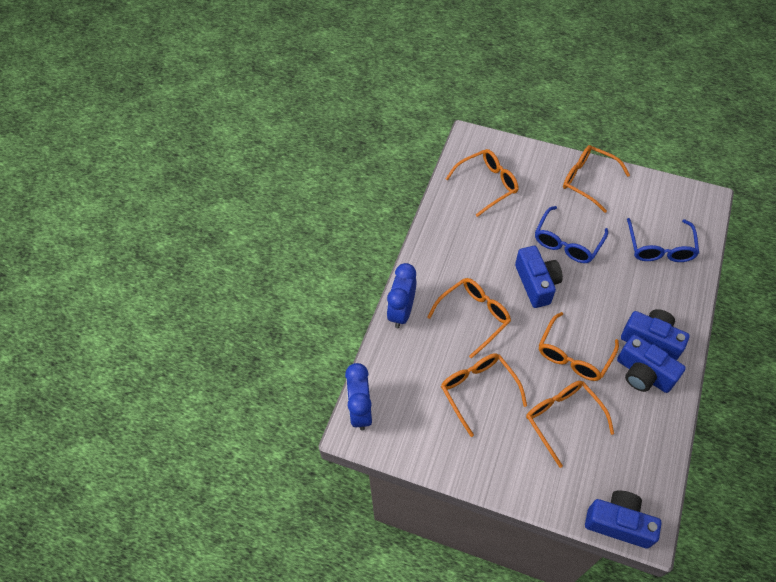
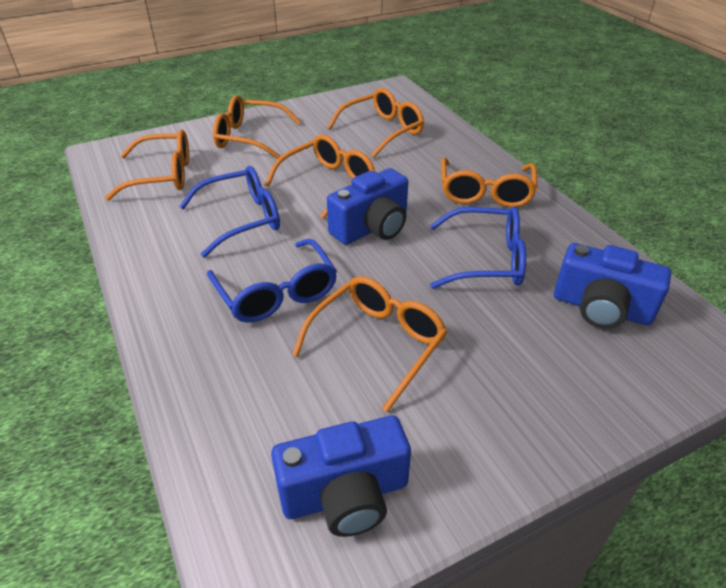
blue camera: 4 -> 3
blue clock: 2 -> 0
blue glasses: 2 -> 3

